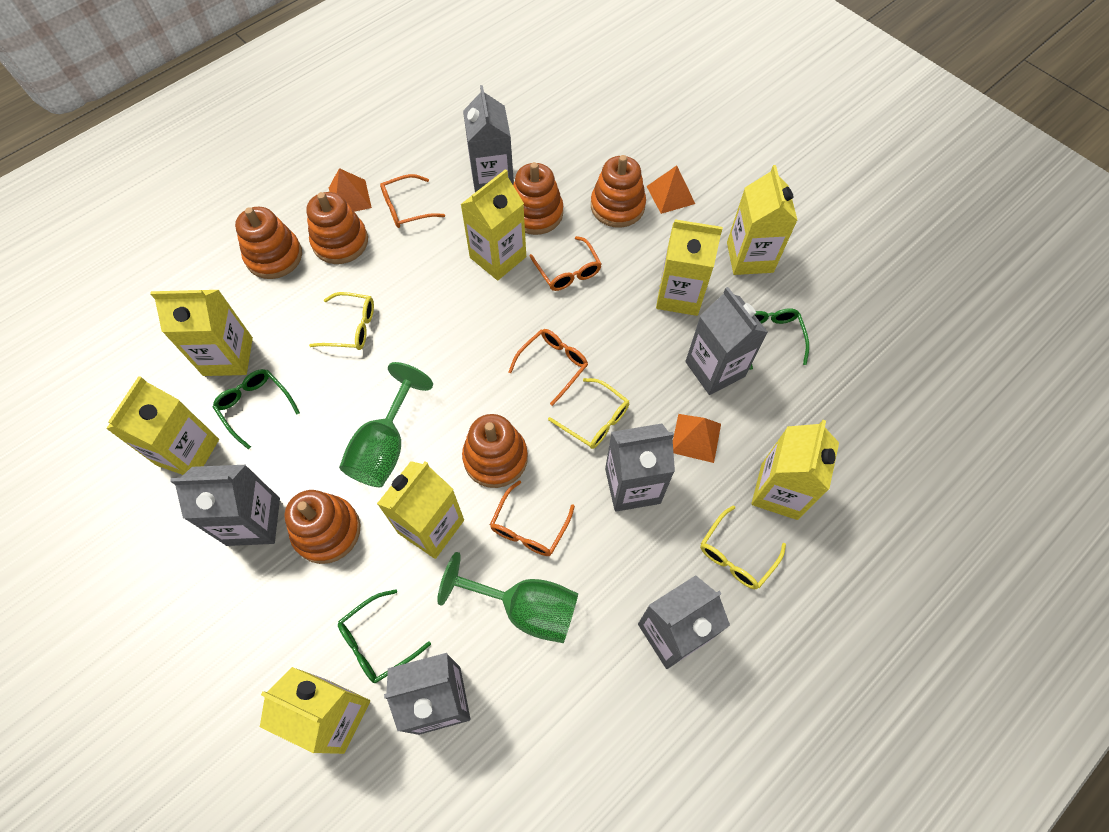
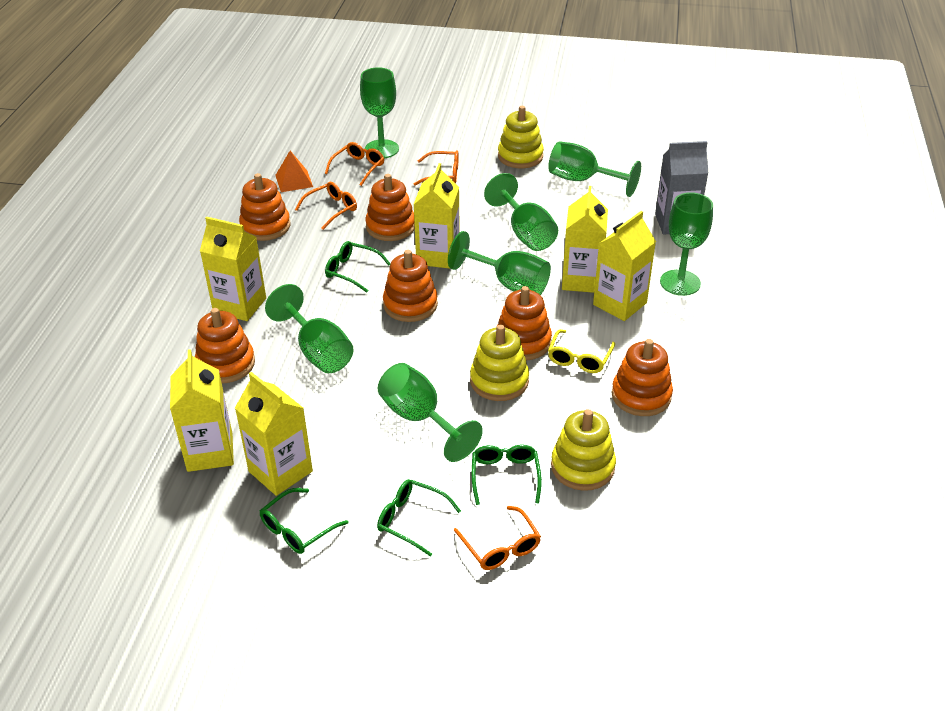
green glasses: 3 -> 4
green goblet: 2 -> 7
grey carton: 6 -> 1
orange pyramid: 3 -> 1
yellow carton: 8 -> 6
yellow glasses: 3 -> 1
yellow stacking toy: 0 -> 3

